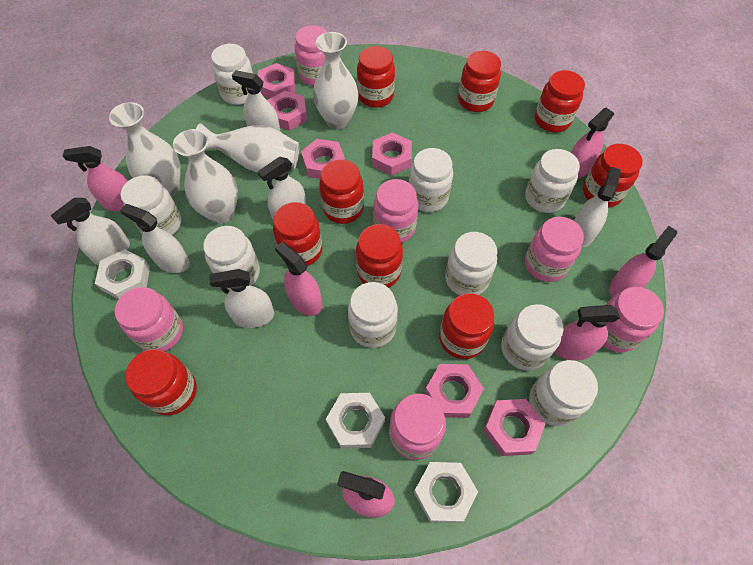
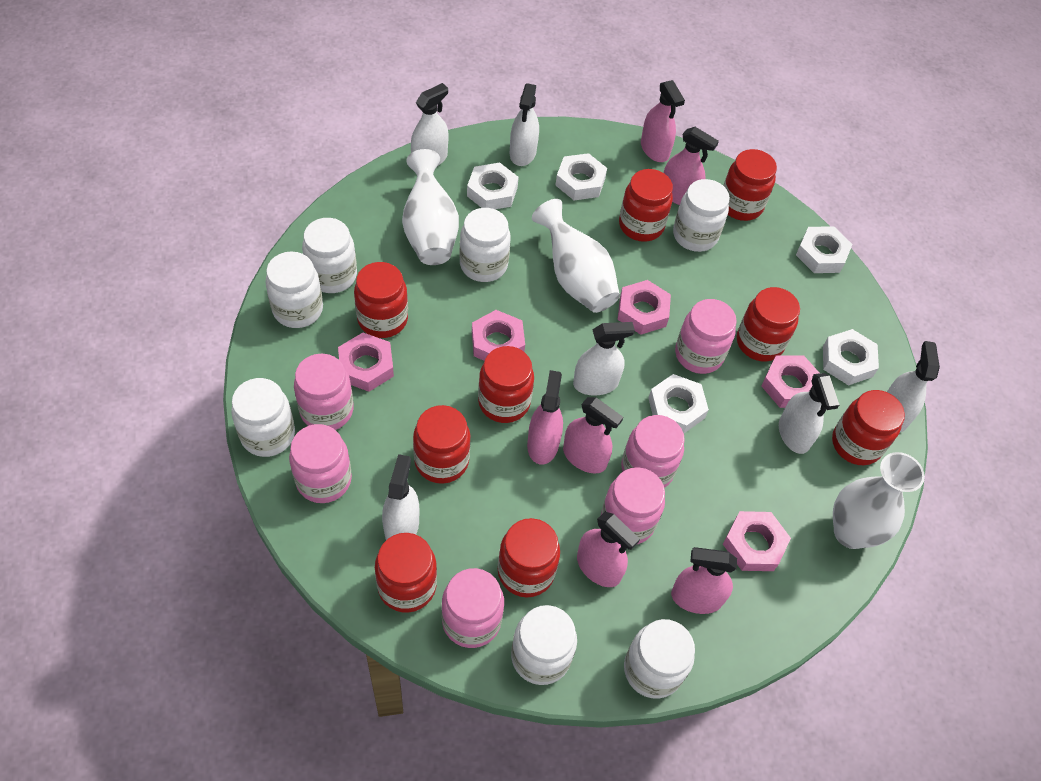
pink nut: 6 -> 5
white jar: 9 -> 7
white nut: 3 -> 5
white vase: 4 -> 3

